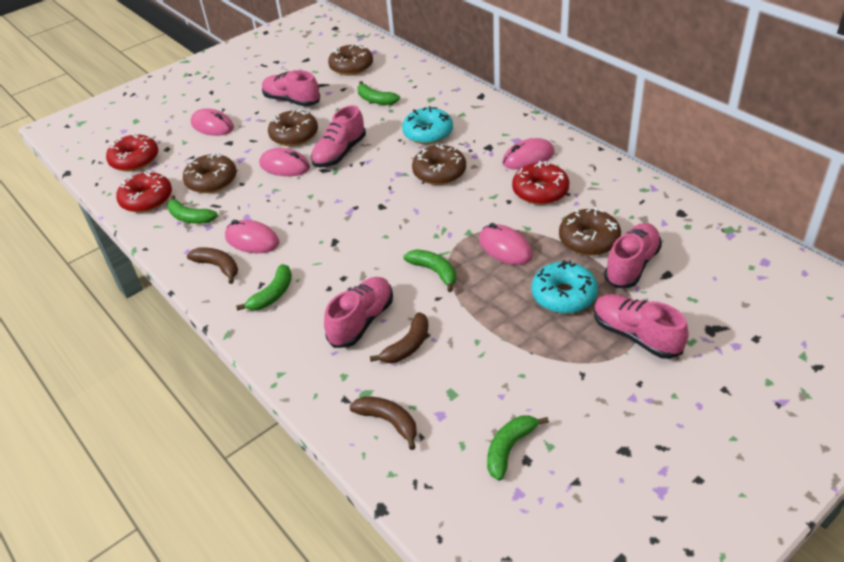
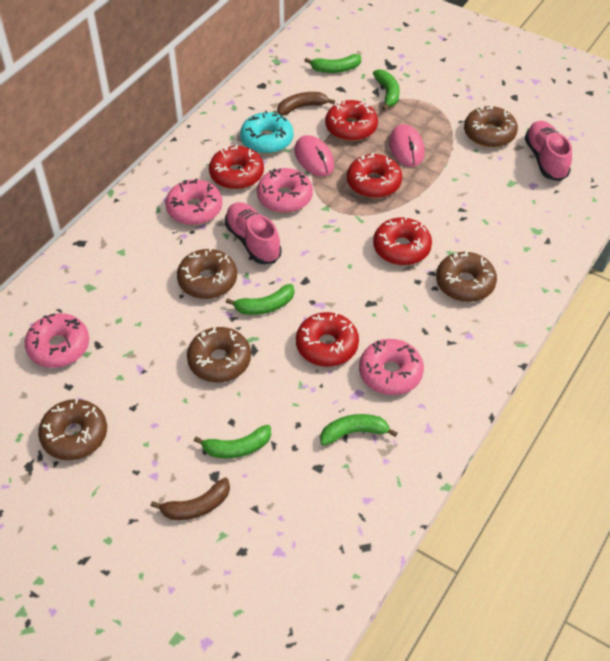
brown banana: 3 -> 2
pink donut: 0 -> 4
pink mouse: 5 -> 2
pink shoe: 5 -> 2
red donut: 3 -> 5
turquoise donut: 2 -> 1

